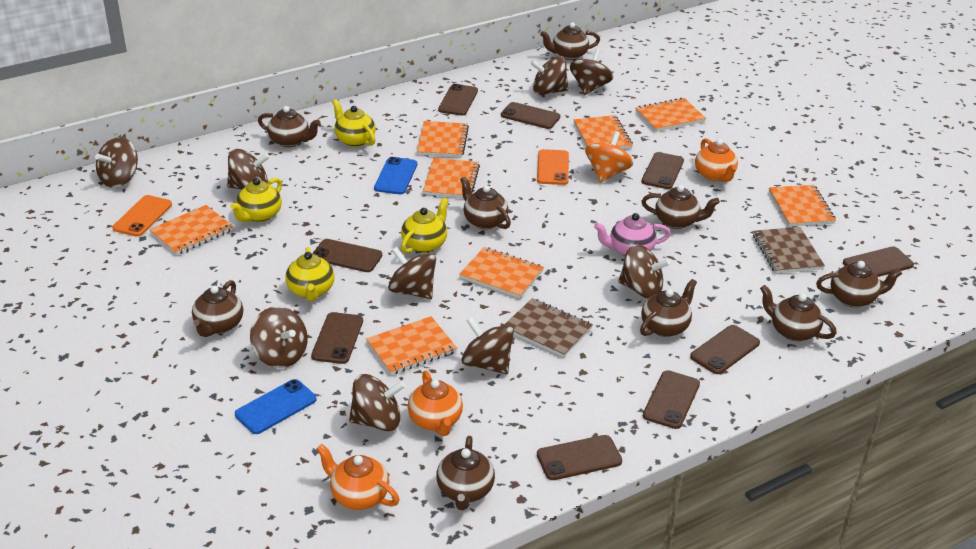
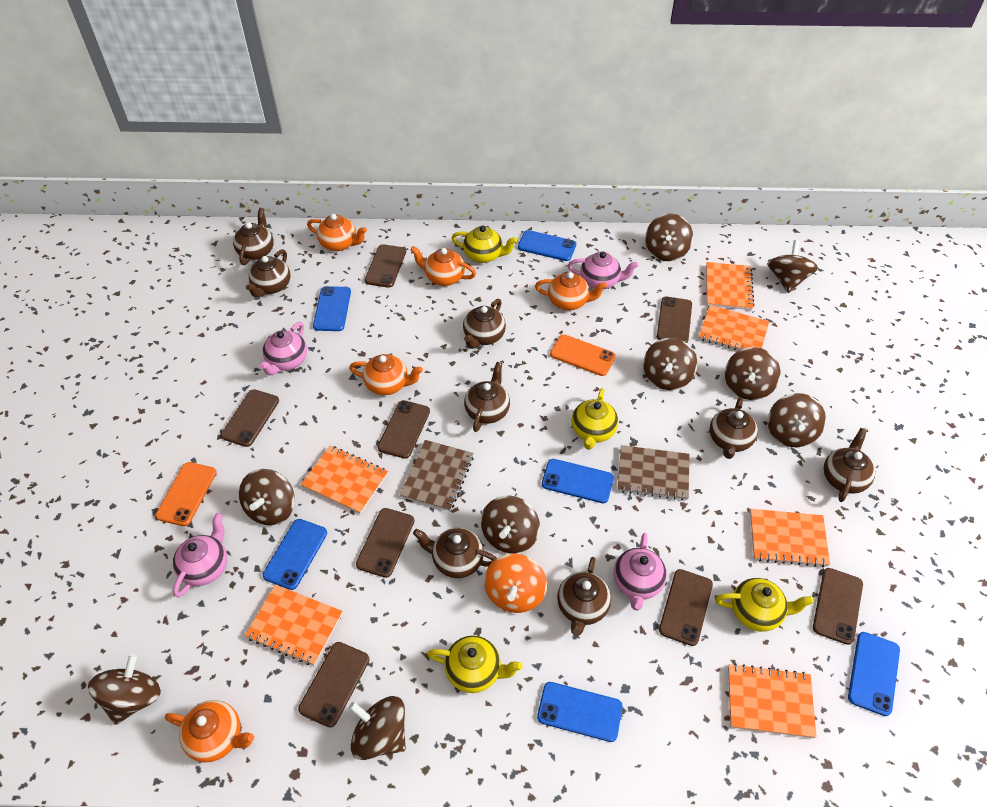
blue phone: 2 -> 6
brown phone: 9 -> 8
brown teapot: 9 -> 8
orange notebook: 8 -> 6
orange teapot: 3 -> 5
pink teapot: 1 -> 4

